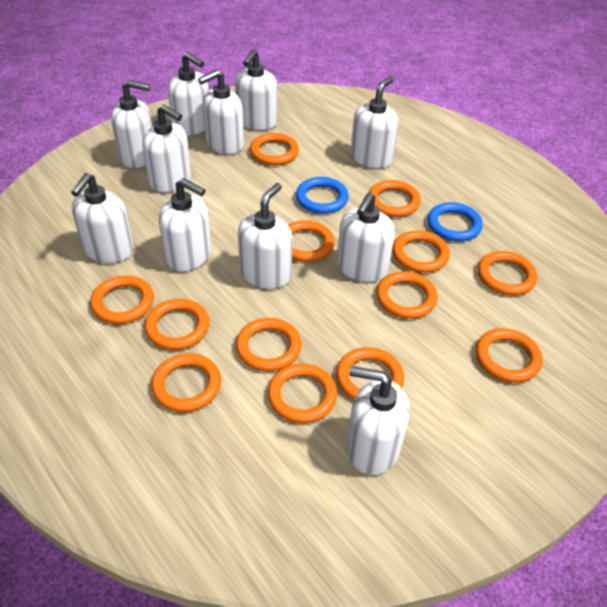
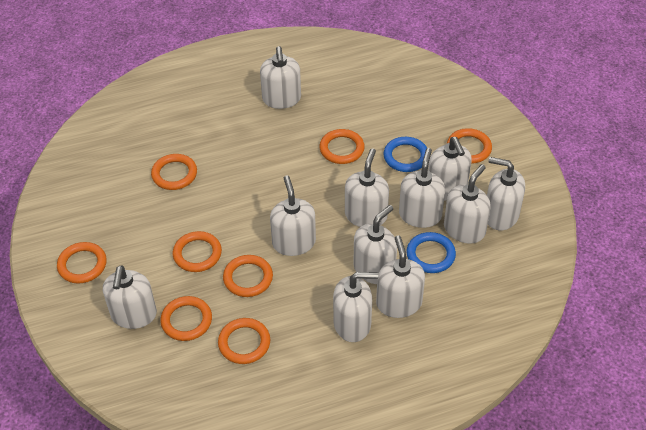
orange ring: 13 -> 8

